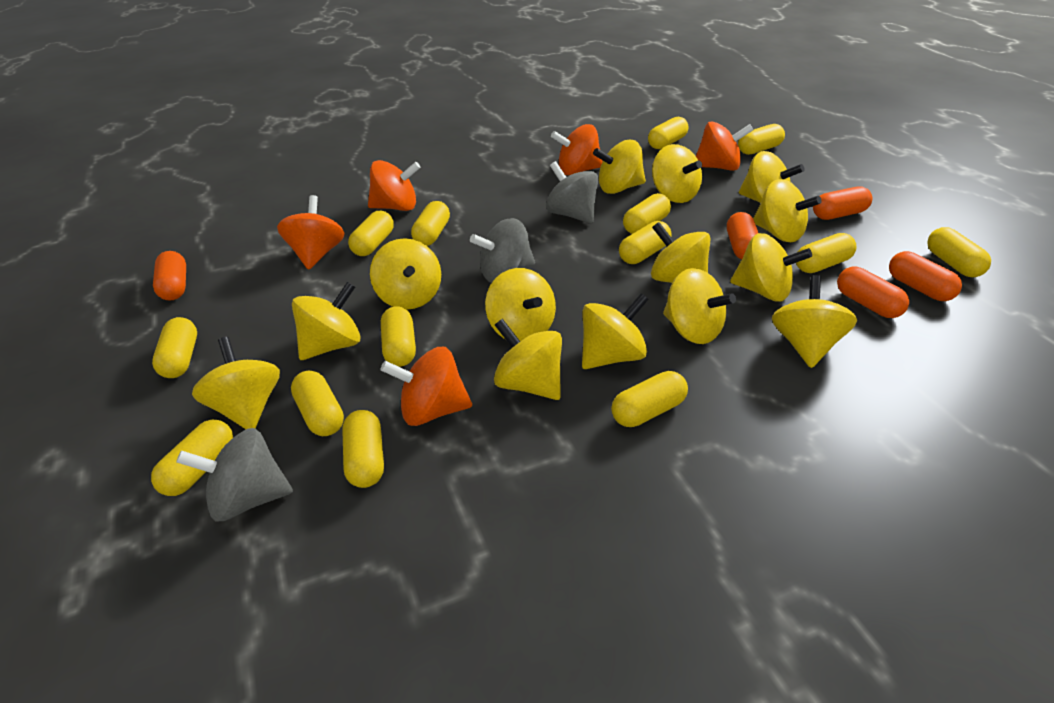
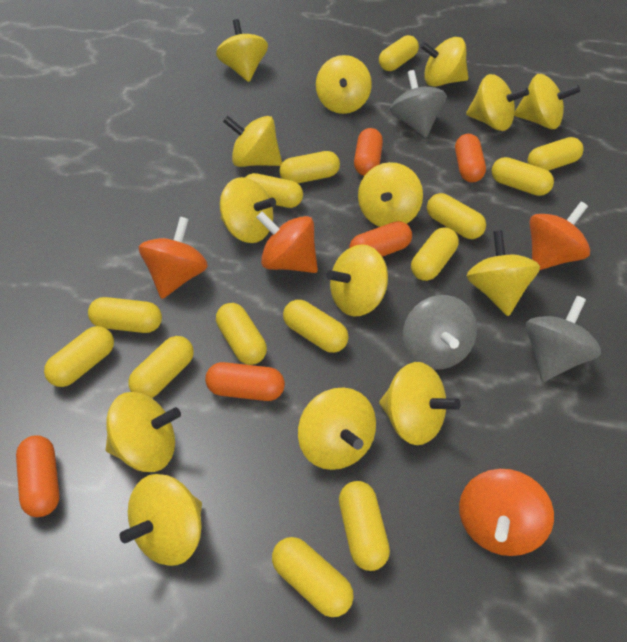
orange spinning top: 5 -> 4

